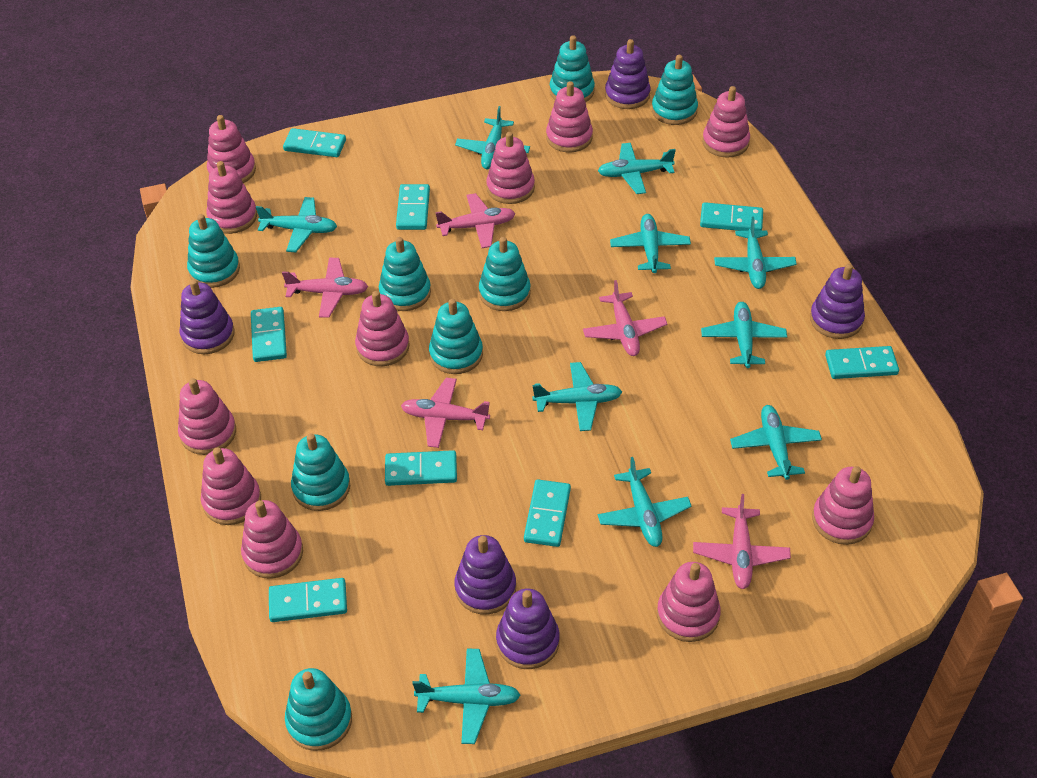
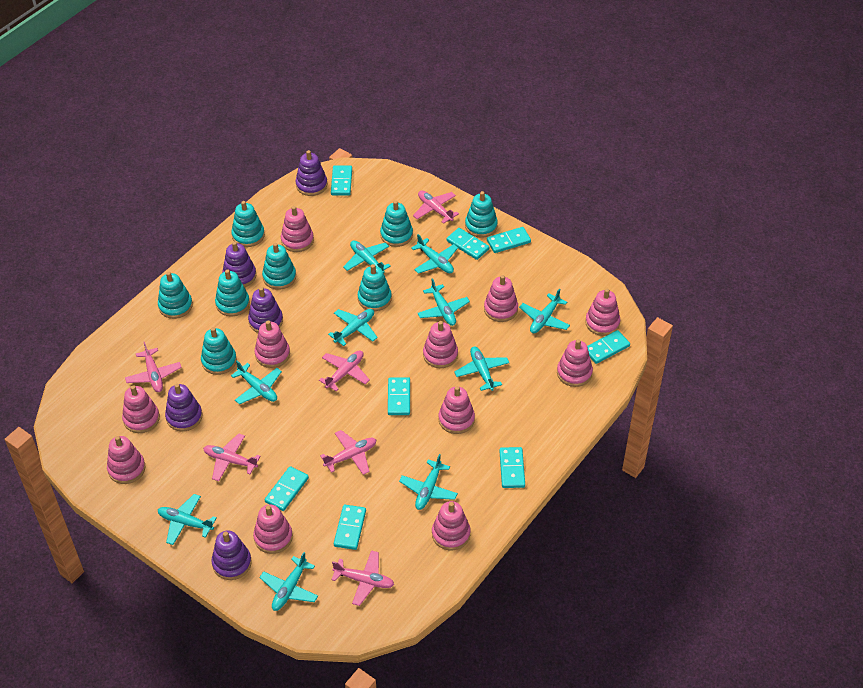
pink plane: 5 -> 6

